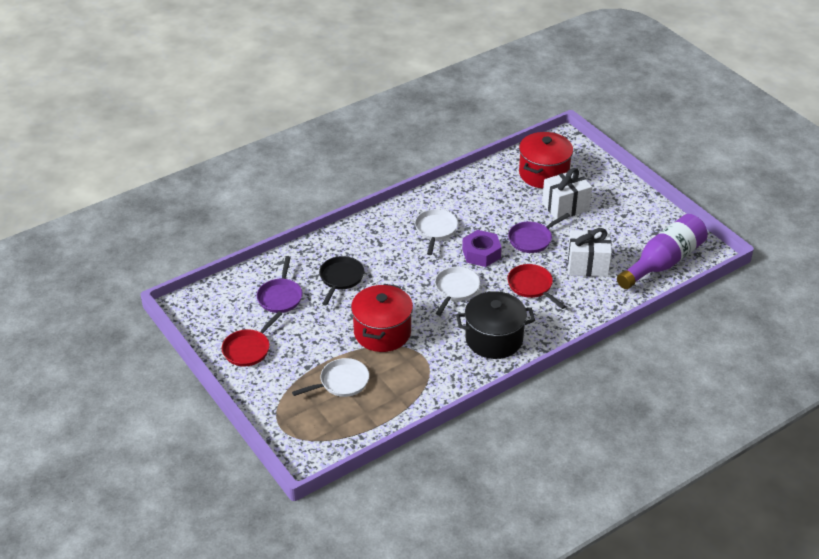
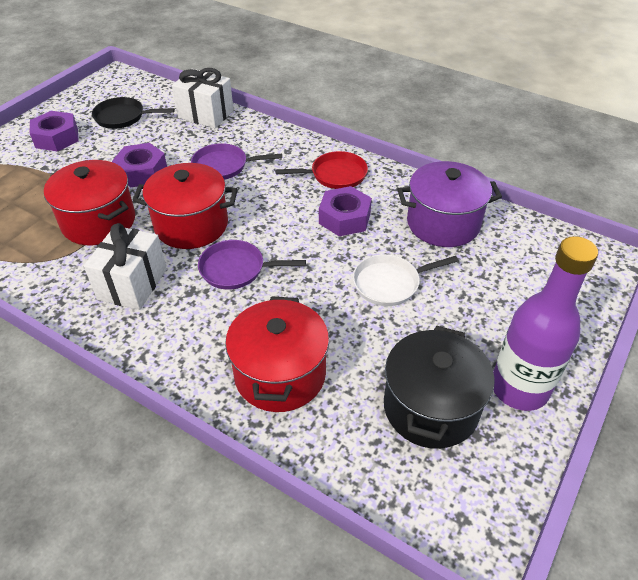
purple nut: 1 -> 3
purple pot: 0 -> 1
red pan: 2 -> 1
red pot: 2 -> 3
white pan: 3 -> 1

